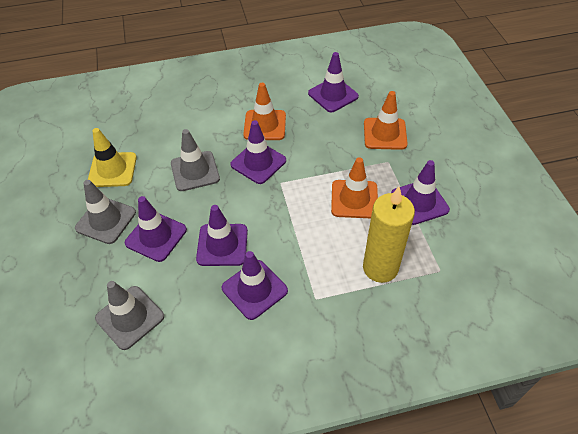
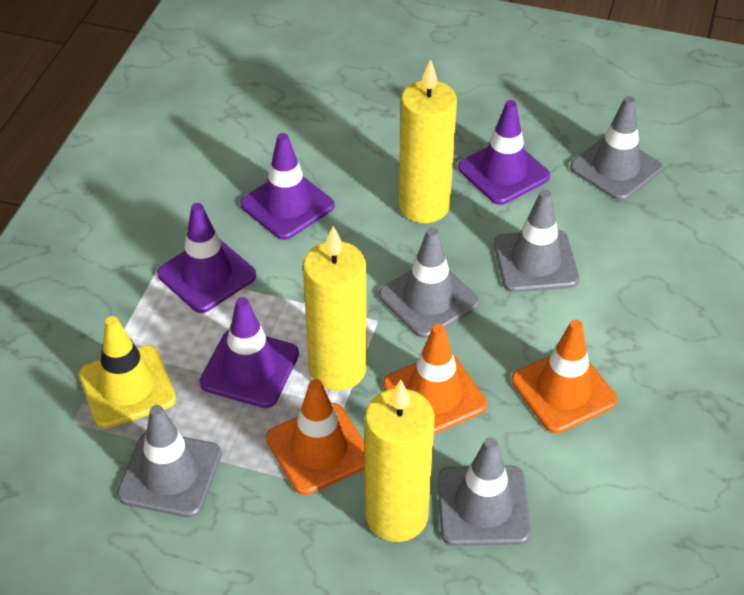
grey traffic cone: 3 -> 5
purple traffic cone: 6 -> 4
yellow candle: 1 -> 3

